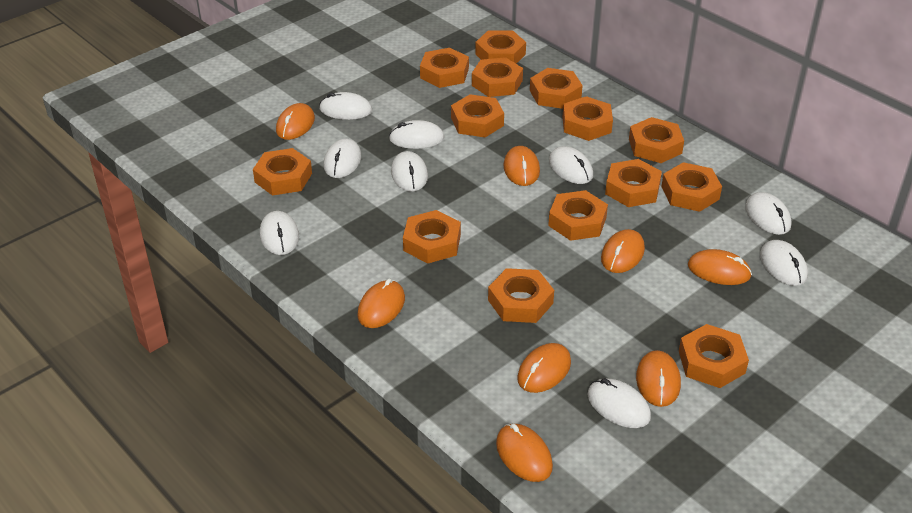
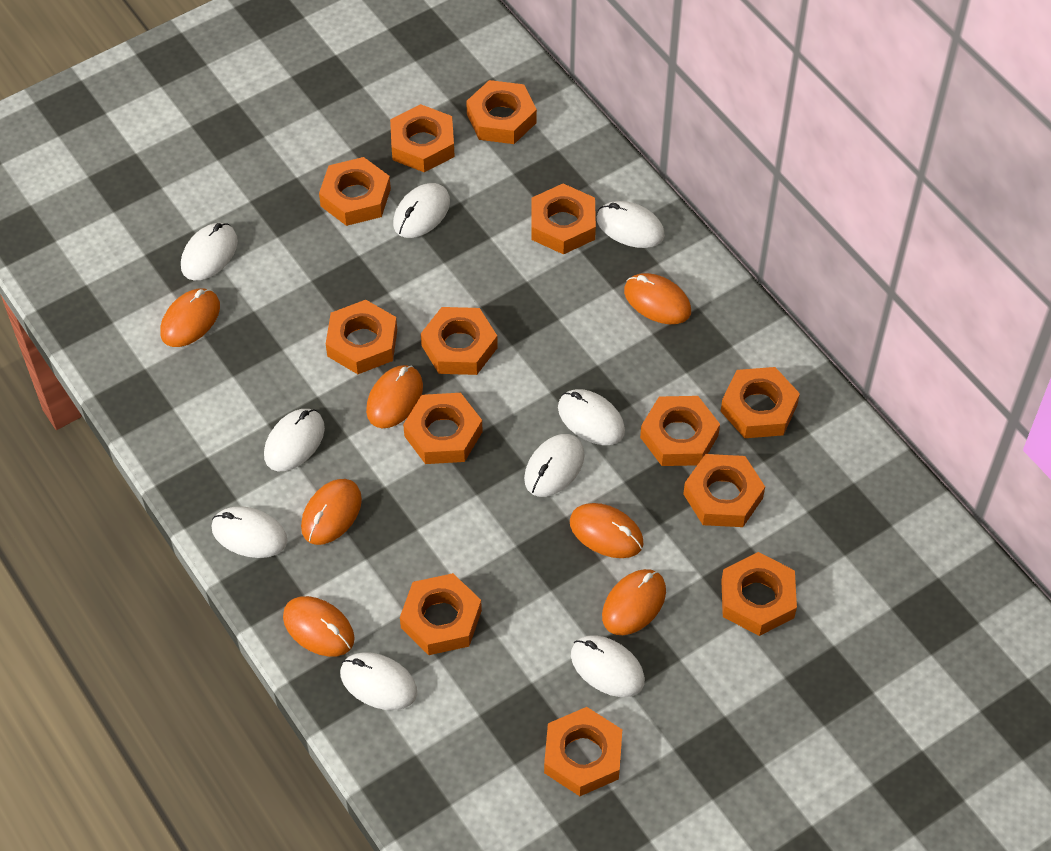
orange mouse: 8 -> 7
orange nut: 14 -> 13

